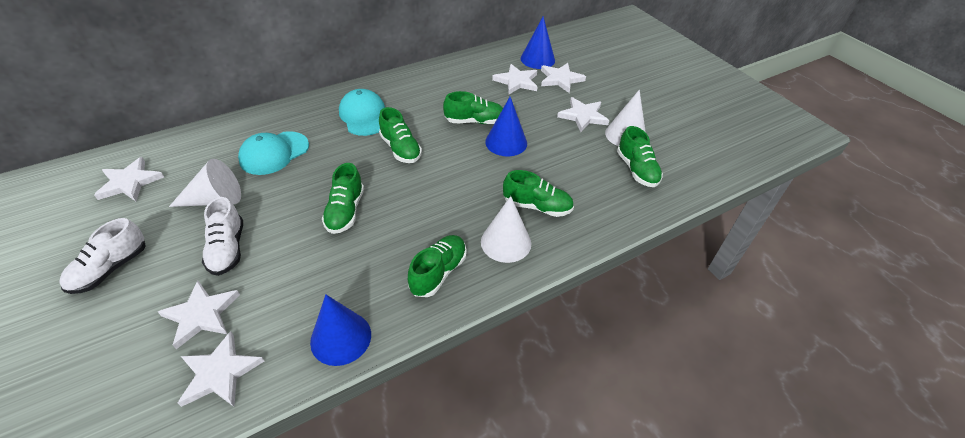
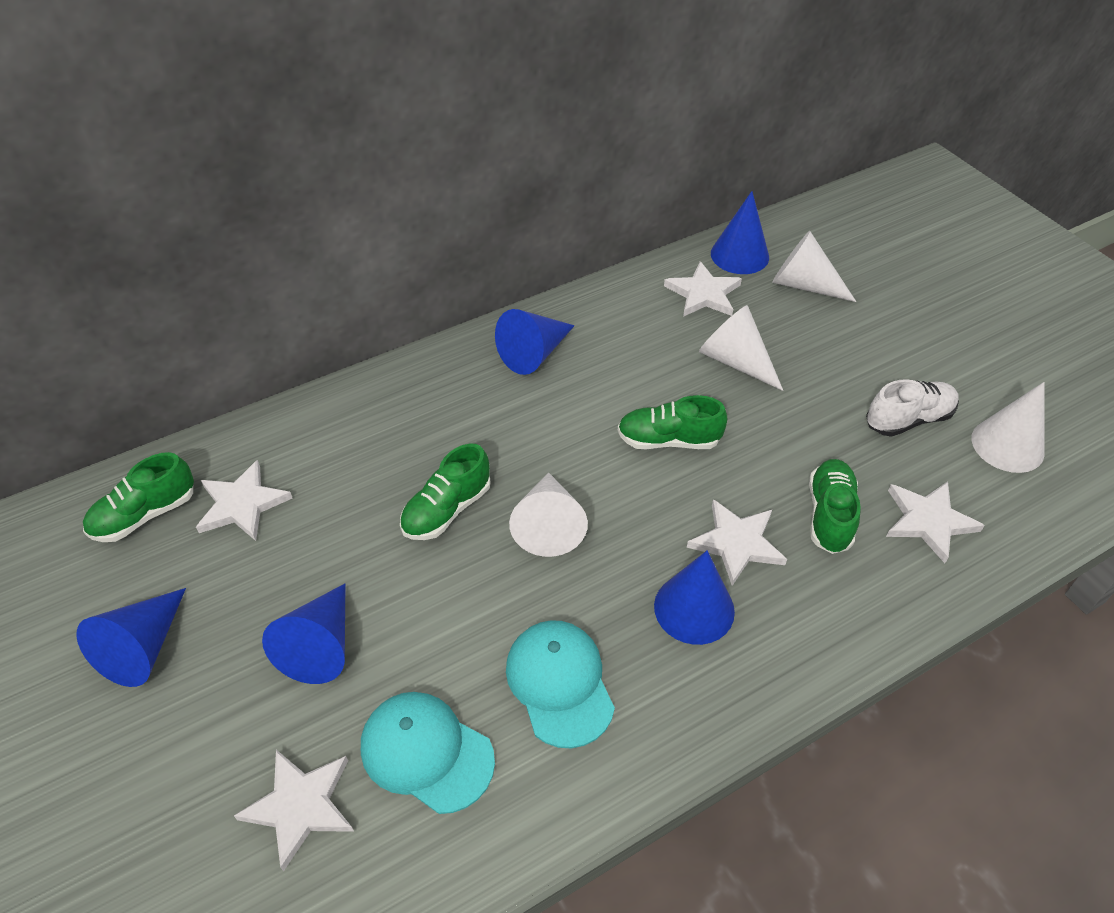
blue cone: 3 -> 5
green shoe: 6 -> 4
white cone: 3 -> 4
white shoe: 2 -> 1
white star: 6 -> 5

